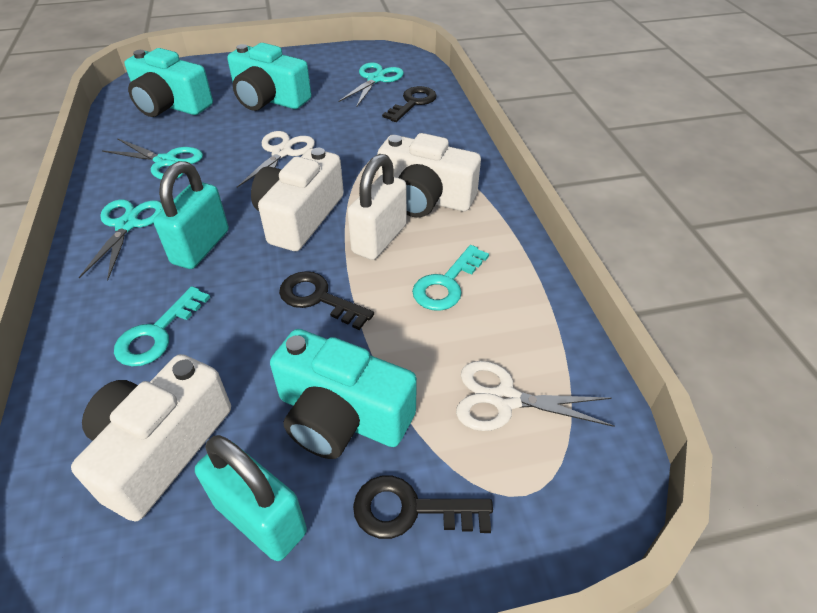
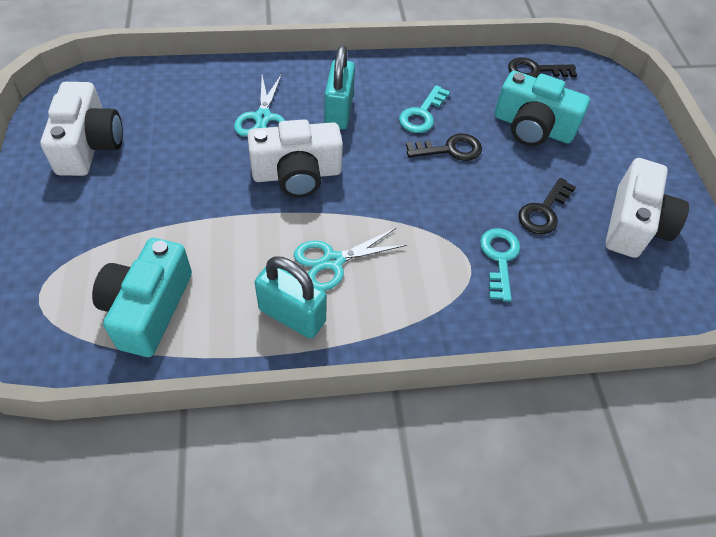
turquoise camera: 3 -> 2
turquoise scissors: 3 -> 2
white padlock: 1 -> 0
white scissors: 2 -> 0

